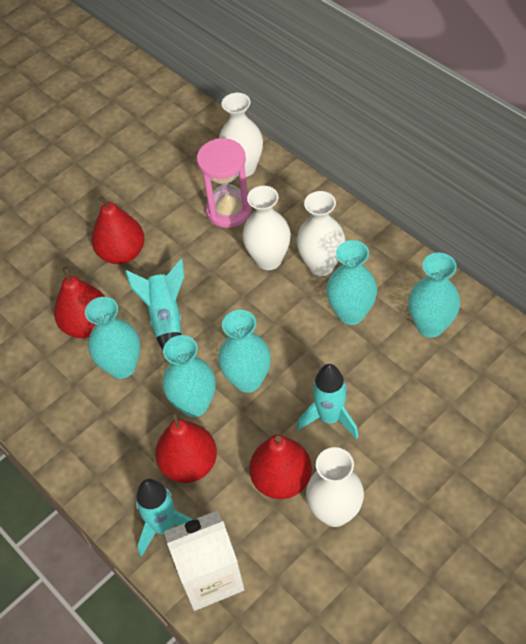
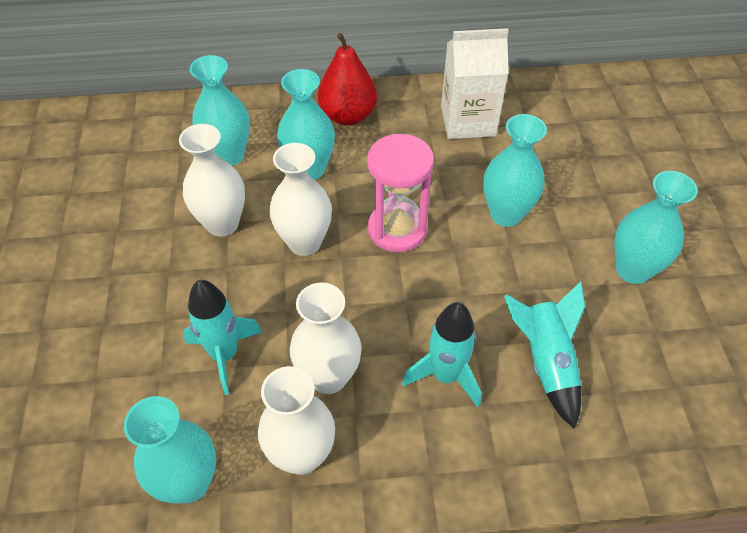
red pear: 4 -> 1

